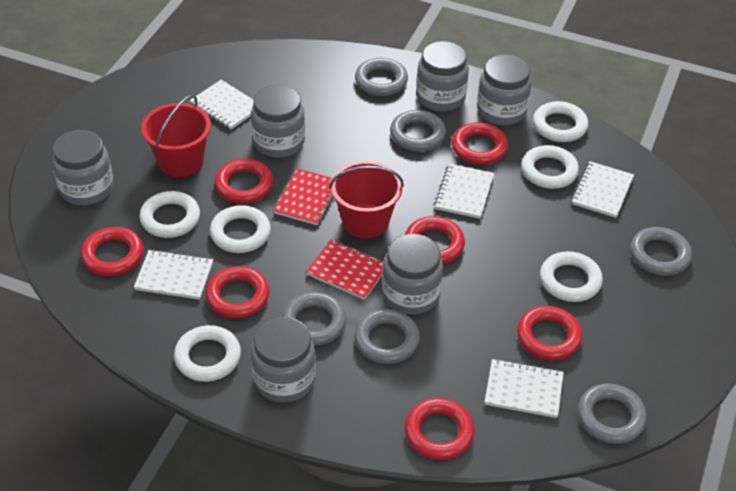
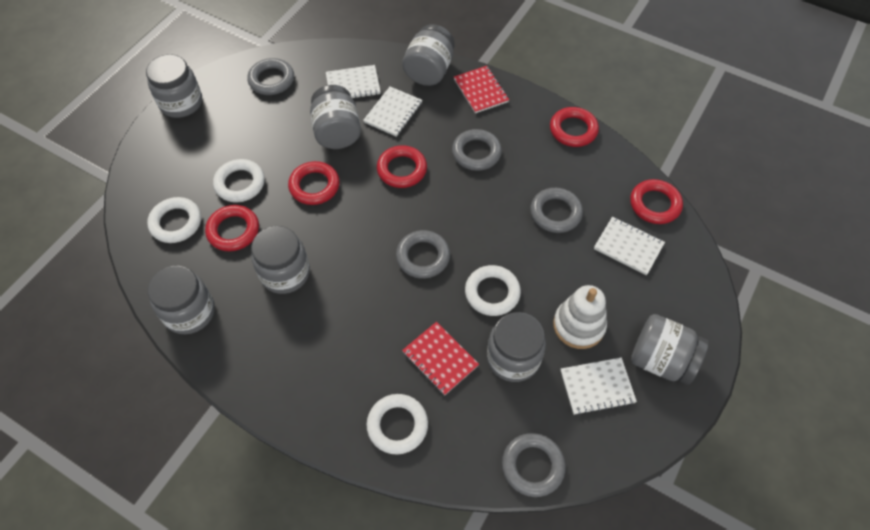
grey jar: 6 -> 7
grey ring: 6 -> 5
red bucket: 2 -> 0
red ring: 7 -> 5
white notebook: 5 -> 4
white ring: 6 -> 4
white stacking toy: 0 -> 1

